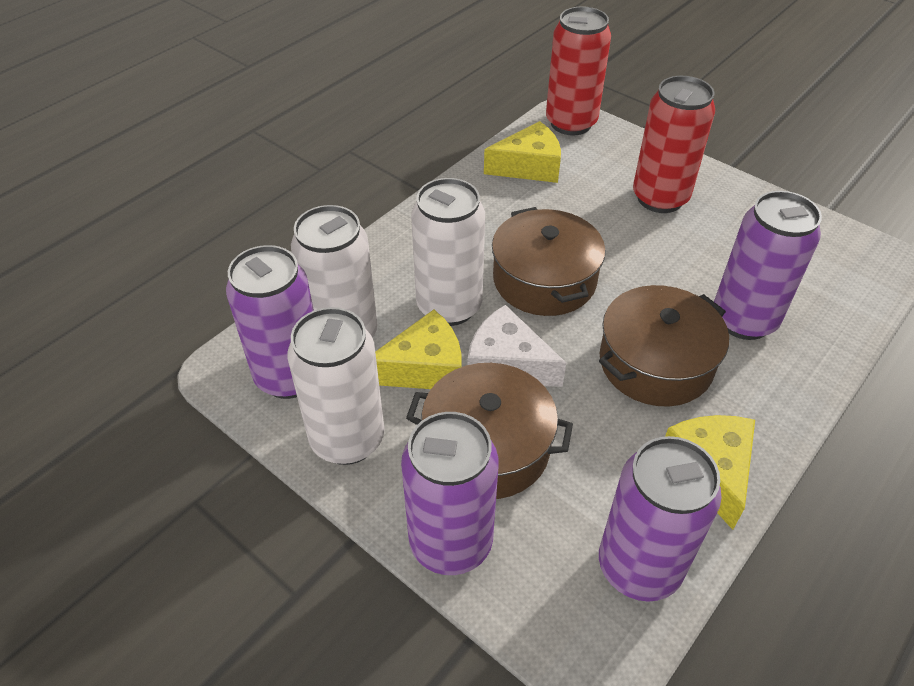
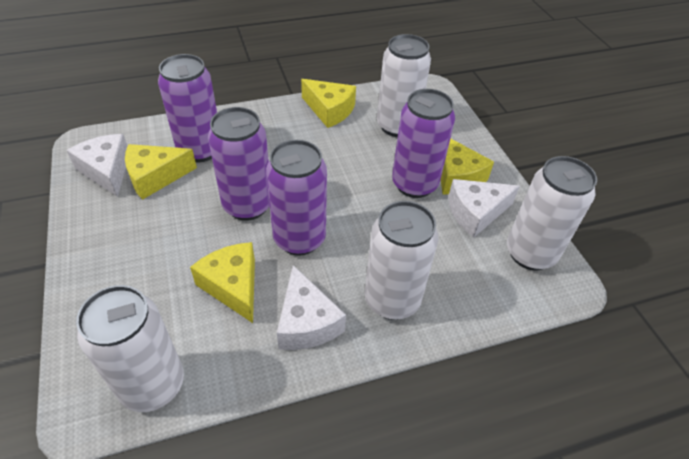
brown pot: 3 -> 0
red can: 2 -> 0
white can: 3 -> 4
white cheese: 1 -> 3
yellow cheese: 3 -> 4

